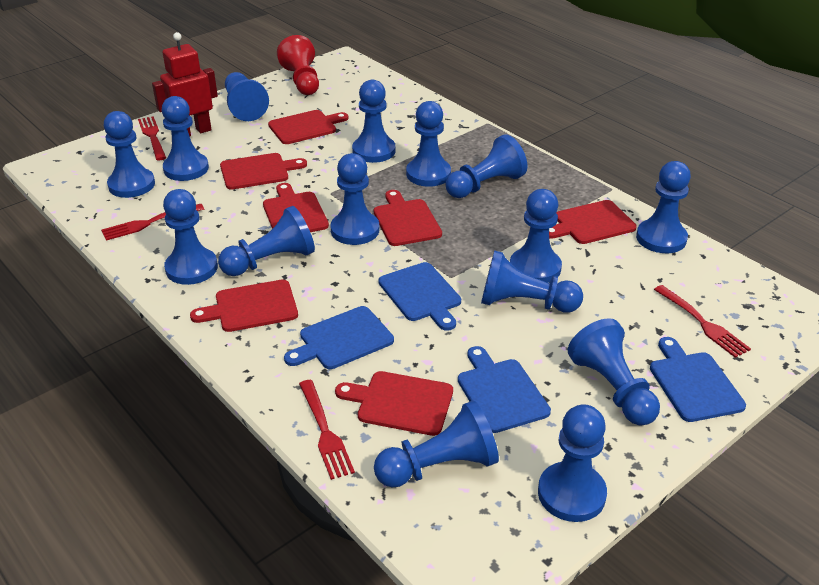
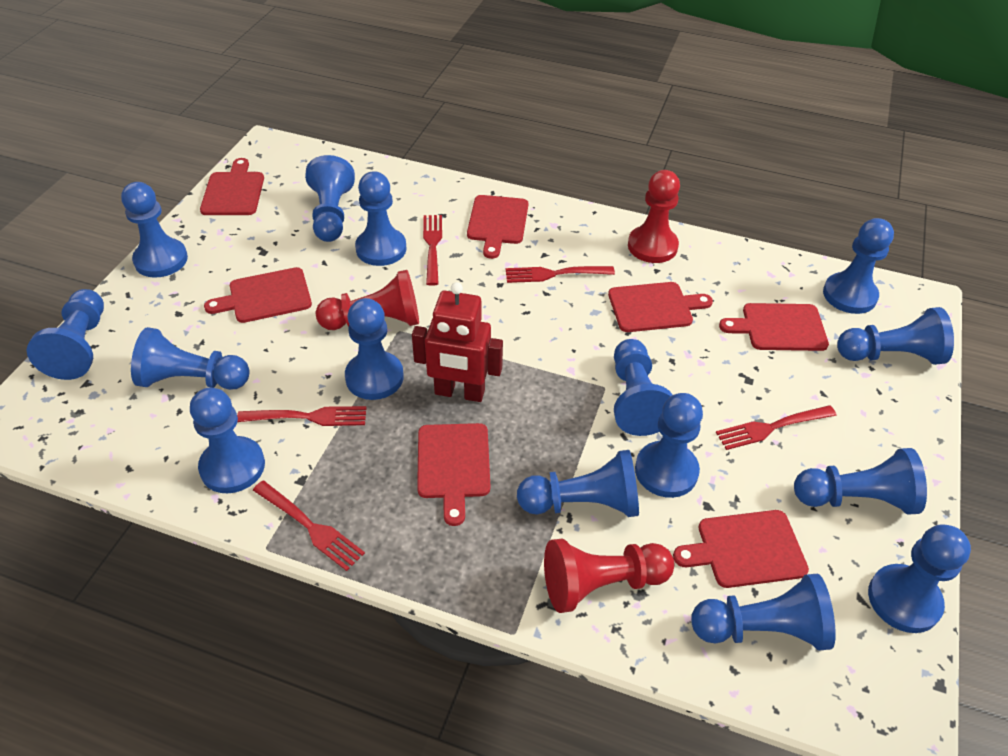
blue cutting board: 4 -> 0
red fork: 4 -> 5
red pawn: 1 -> 3

